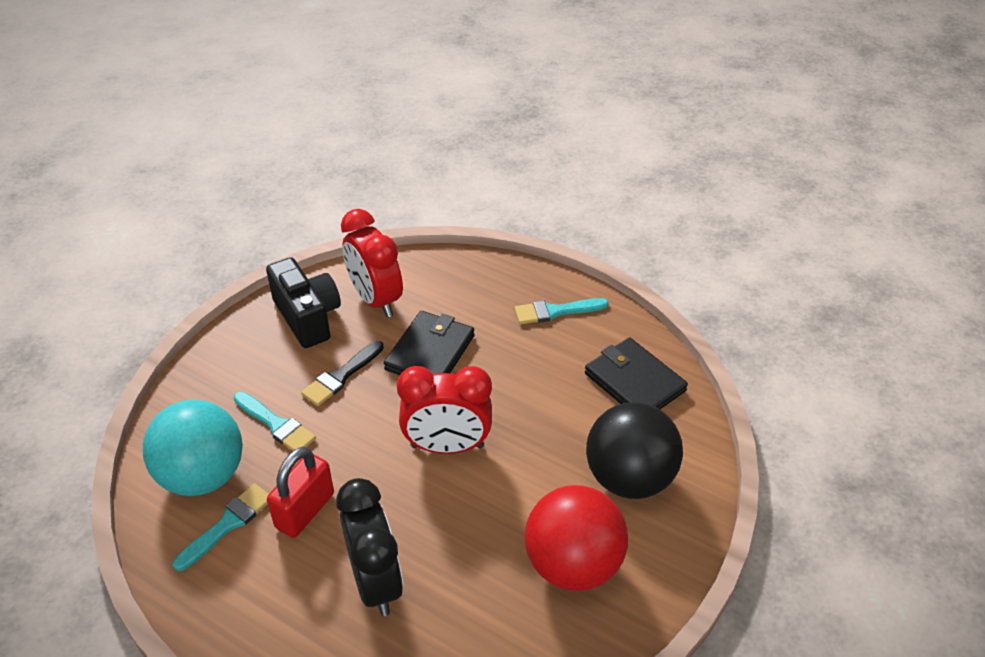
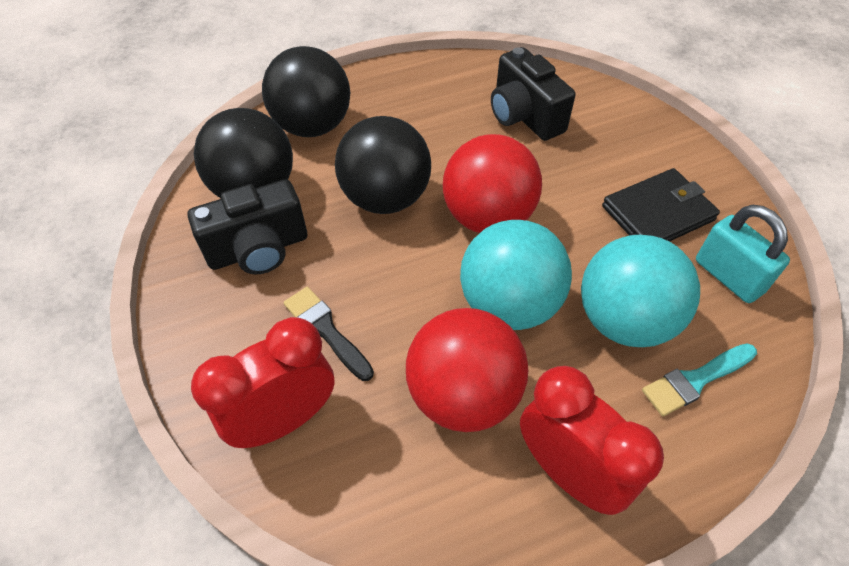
black ball: 1 -> 3
black camera: 1 -> 2
black clock: 1 -> 0
black wallet: 2 -> 1
red ball: 1 -> 2
red padlock: 1 -> 0
turquoise ball: 1 -> 2
turquoise brush: 3 -> 1
turquoise padlock: 0 -> 1

